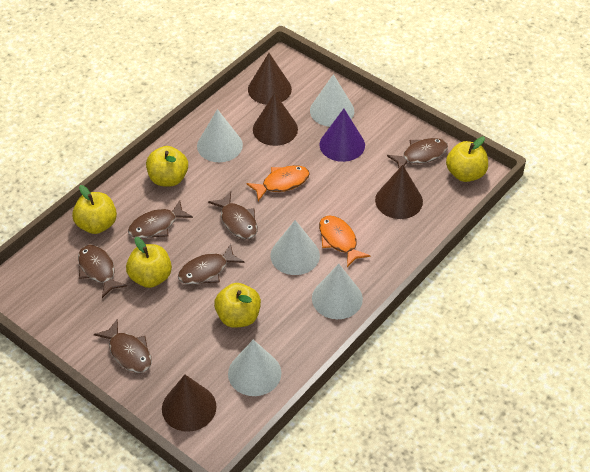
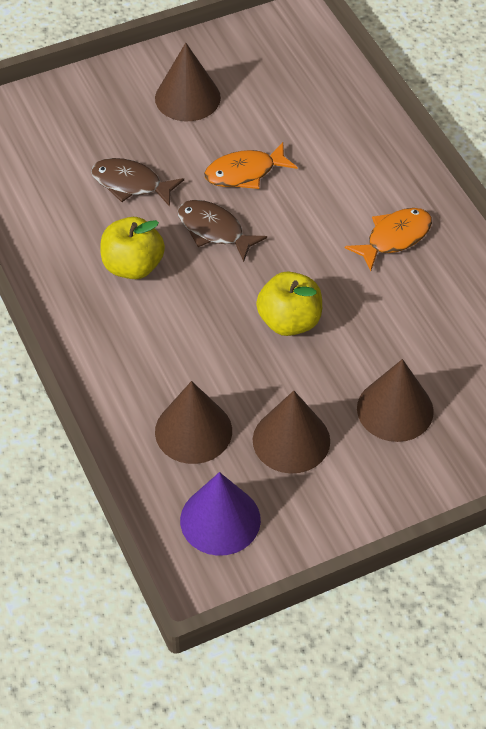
brown fish: 6 -> 2
white cone: 5 -> 0
yellow apple: 5 -> 2

